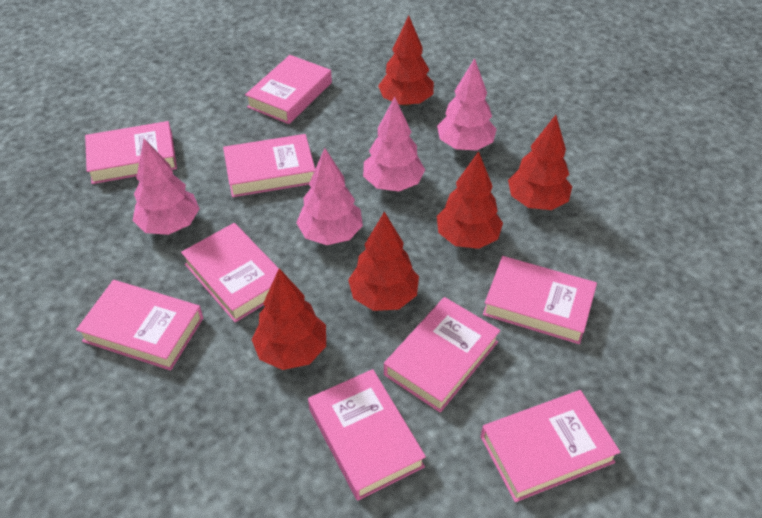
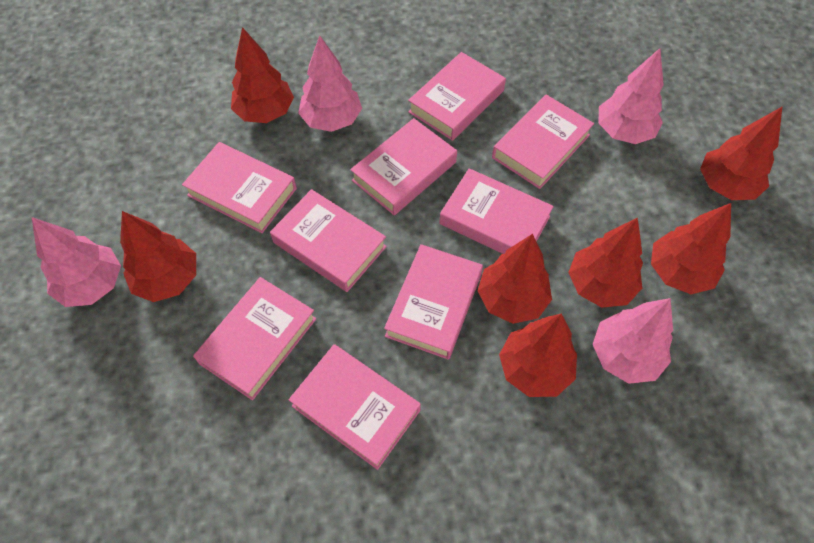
red tree: 5 -> 7

